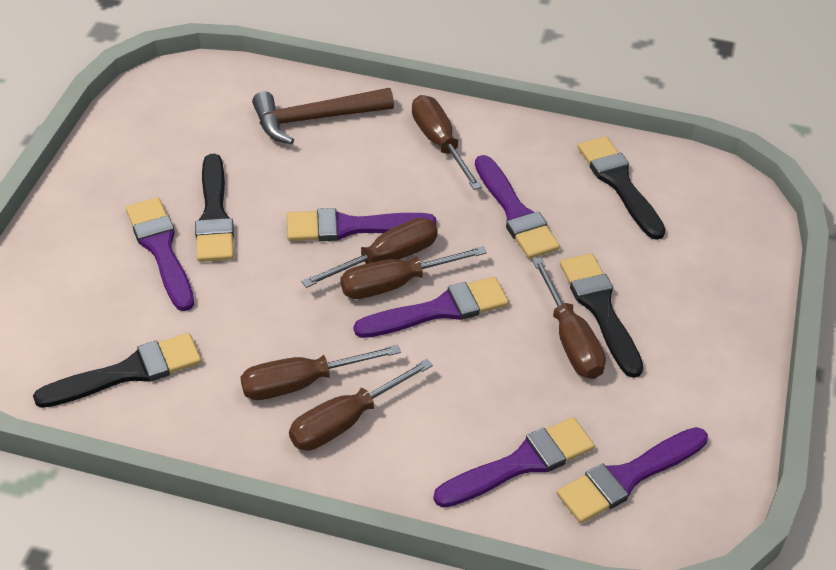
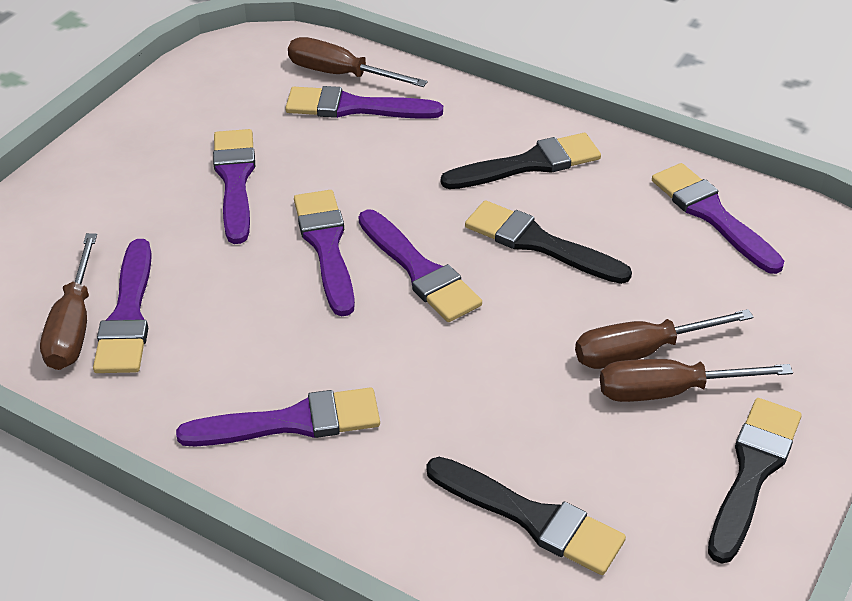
brown hammer: 1 -> 0
brown screwdriver: 6 -> 4
purple brush: 6 -> 7

